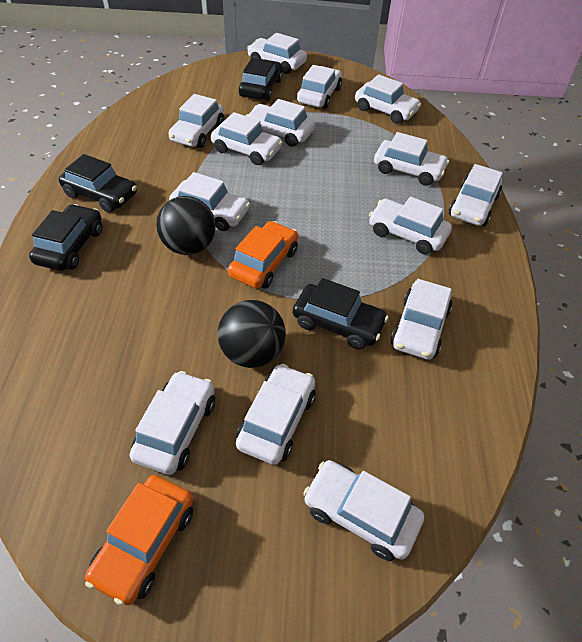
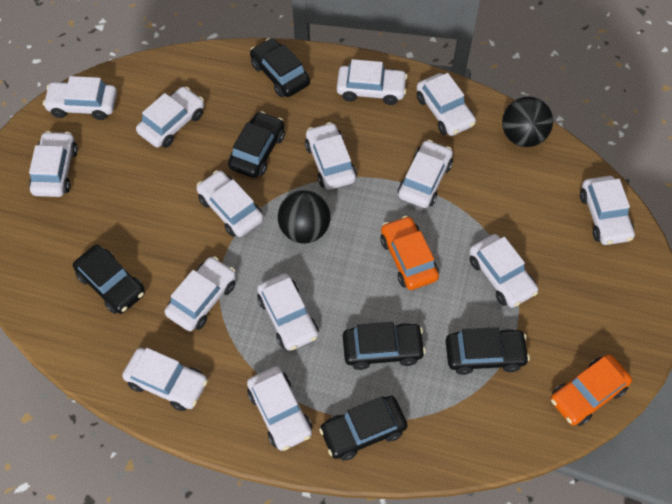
black car: 4 -> 6

